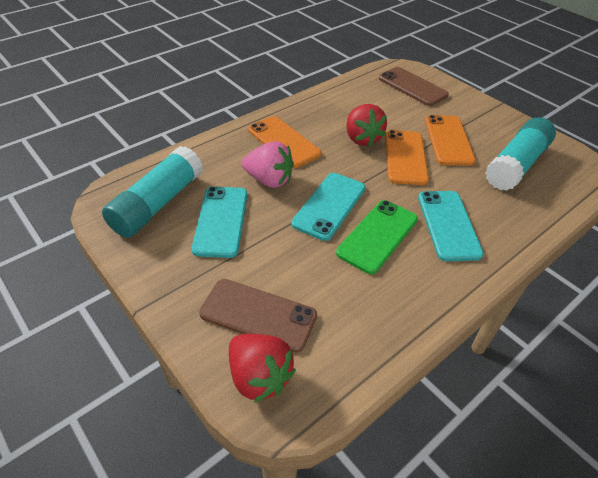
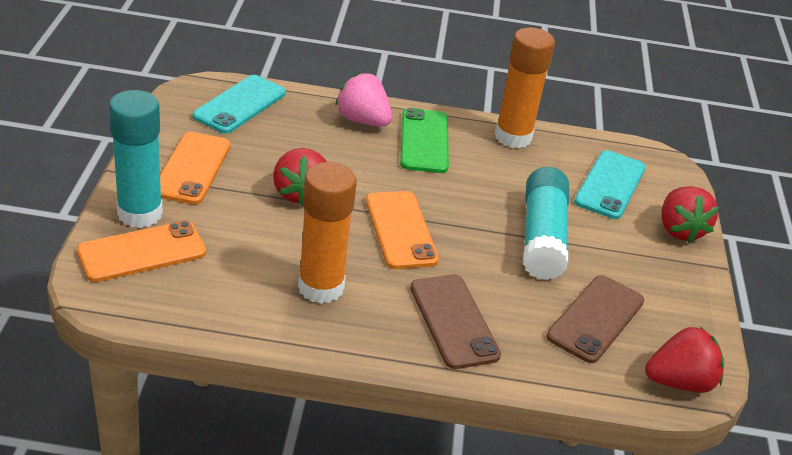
orange glue stick: 0 -> 2
red strawberry: 2 -> 3
turquoise phone: 3 -> 2

